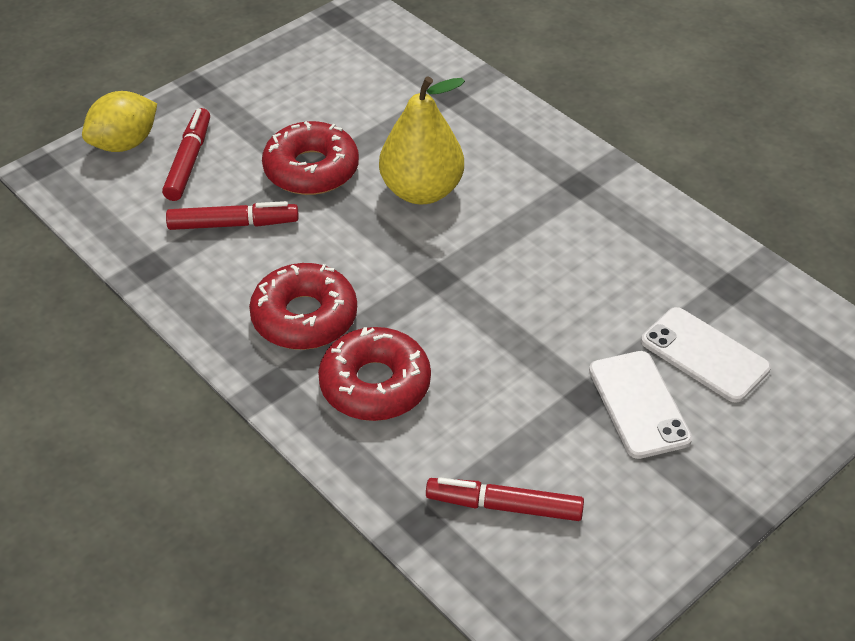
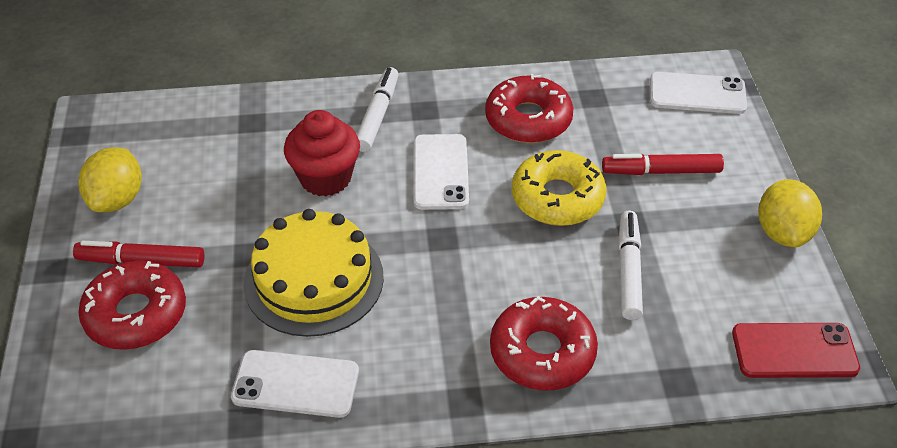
red cupcake: 0 -> 1
red marker: 3 -> 2
red phone: 0 -> 1
white marker: 0 -> 2
white phone: 2 -> 3
yellow cake: 0 -> 1
yellow donut: 0 -> 1
yellow lemon: 1 -> 2
yellow pear: 1 -> 0

